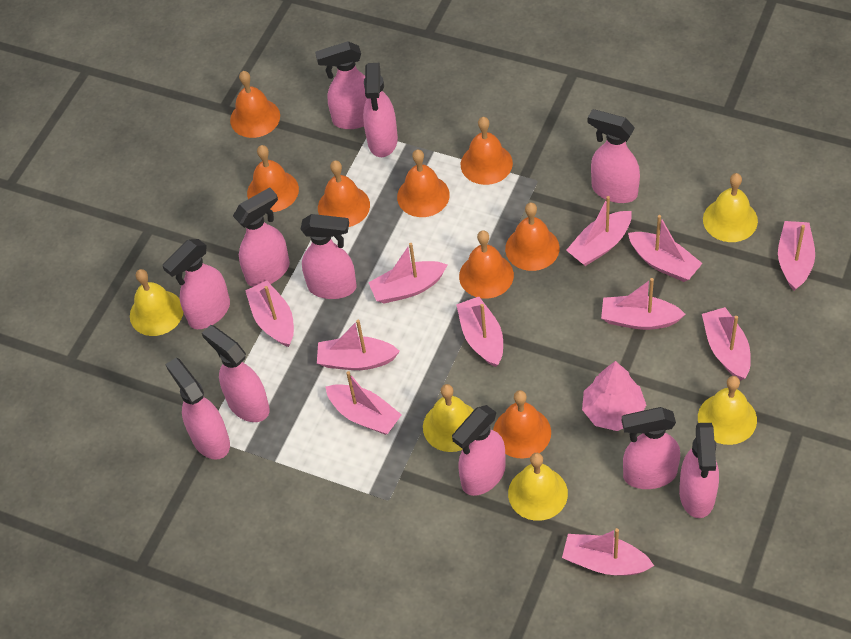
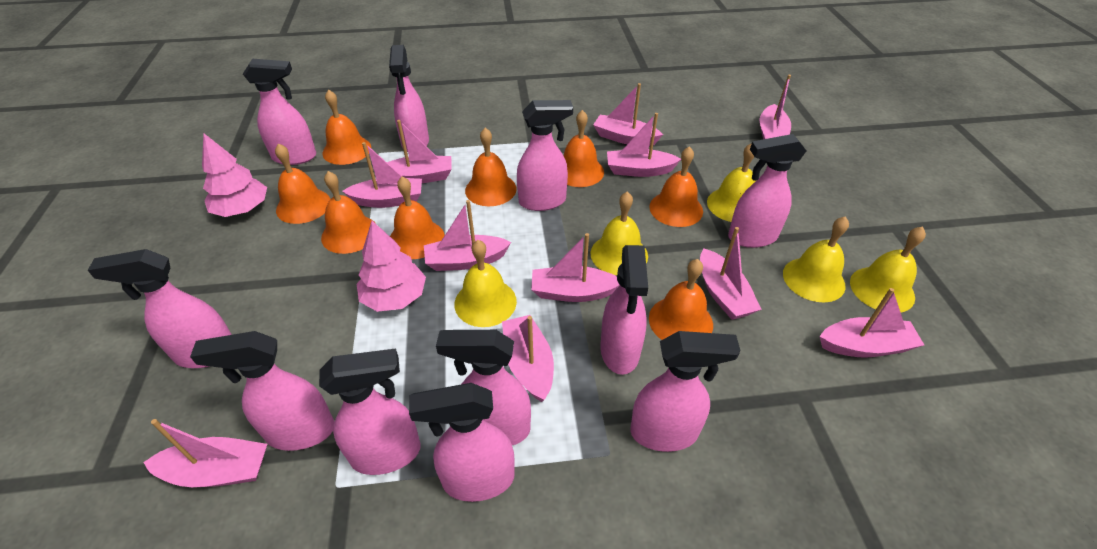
pink tree: 1 -> 2

